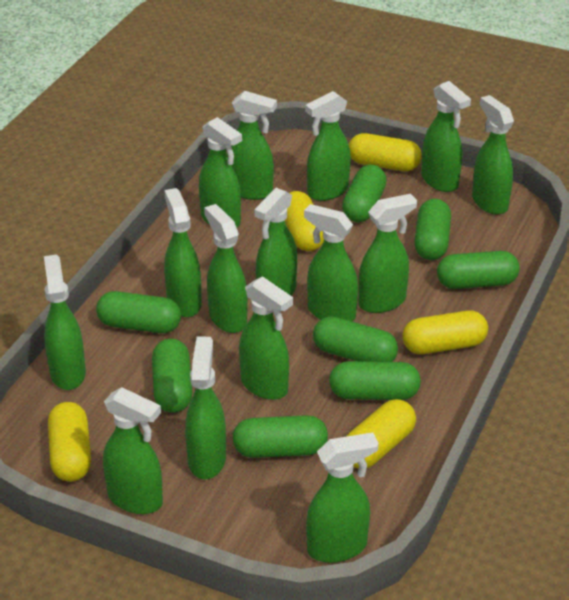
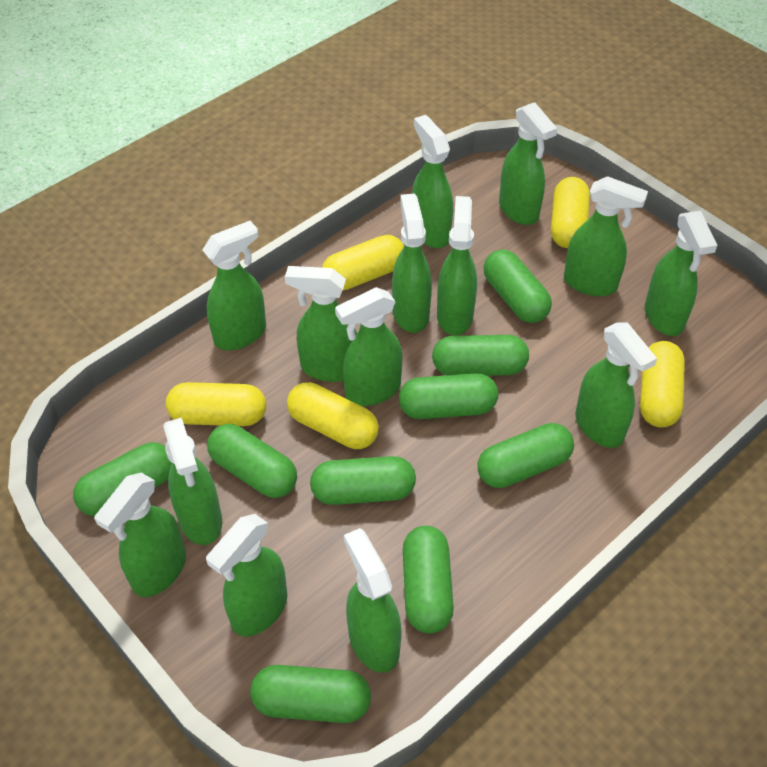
green capsule: 8 -> 9
green spray bottle: 15 -> 14

